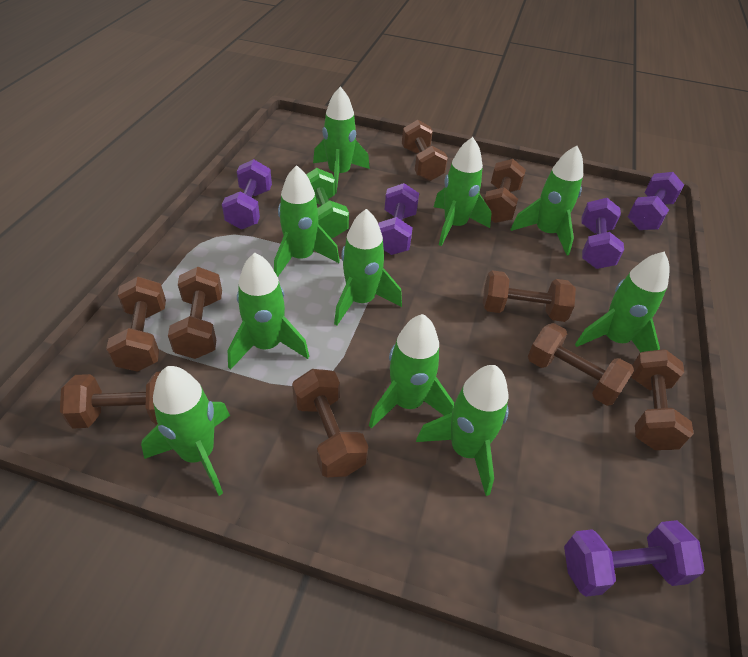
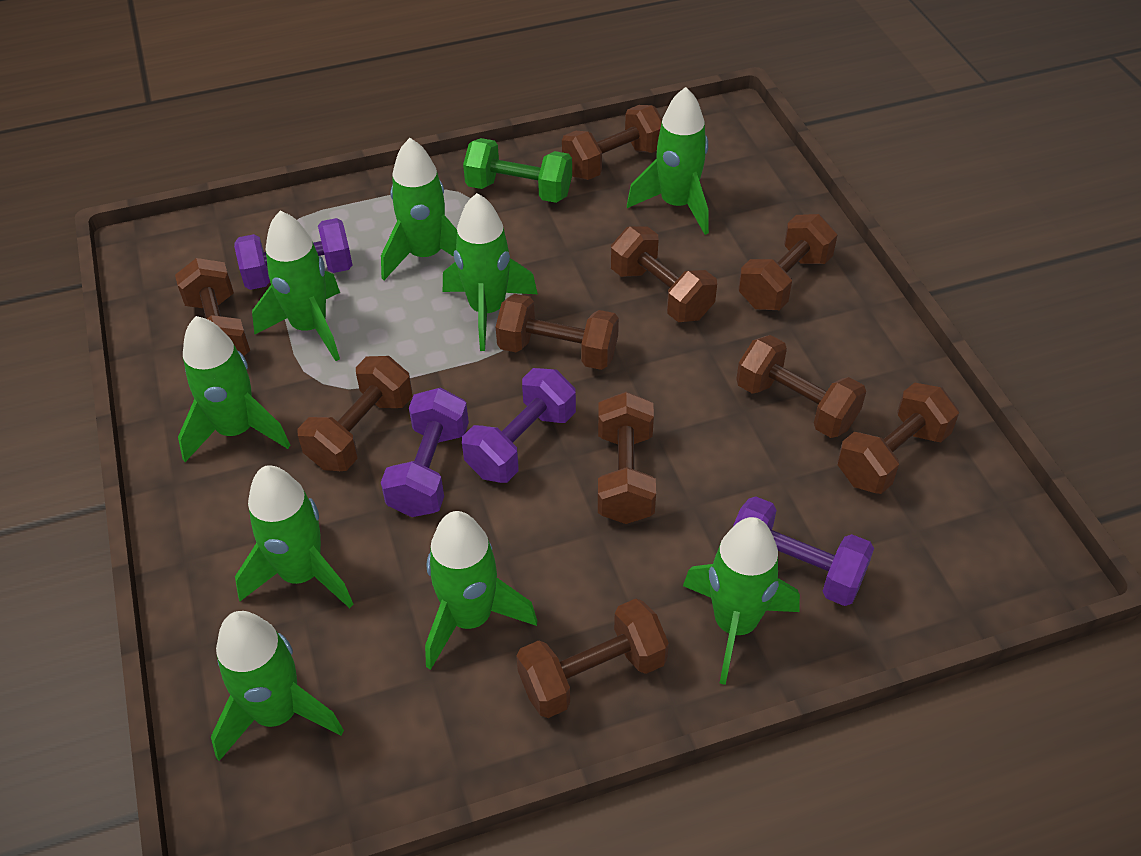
brown dumbbell: 9 -> 10
green rocket: 10 -> 9
purple dumbbell: 5 -> 4

